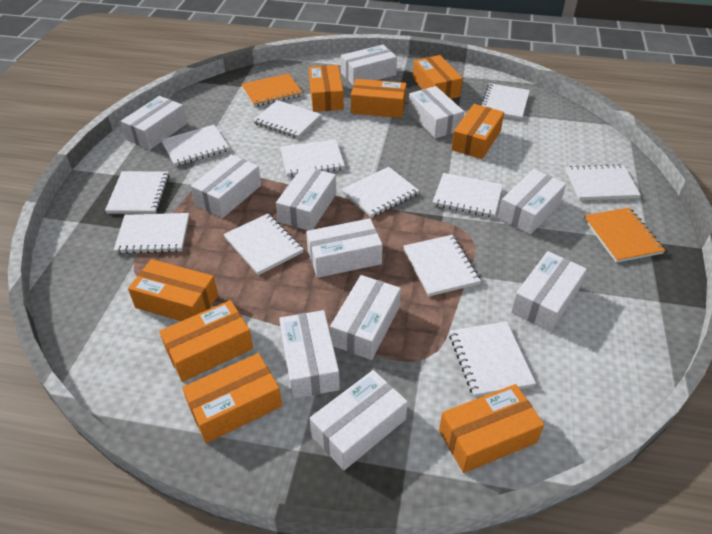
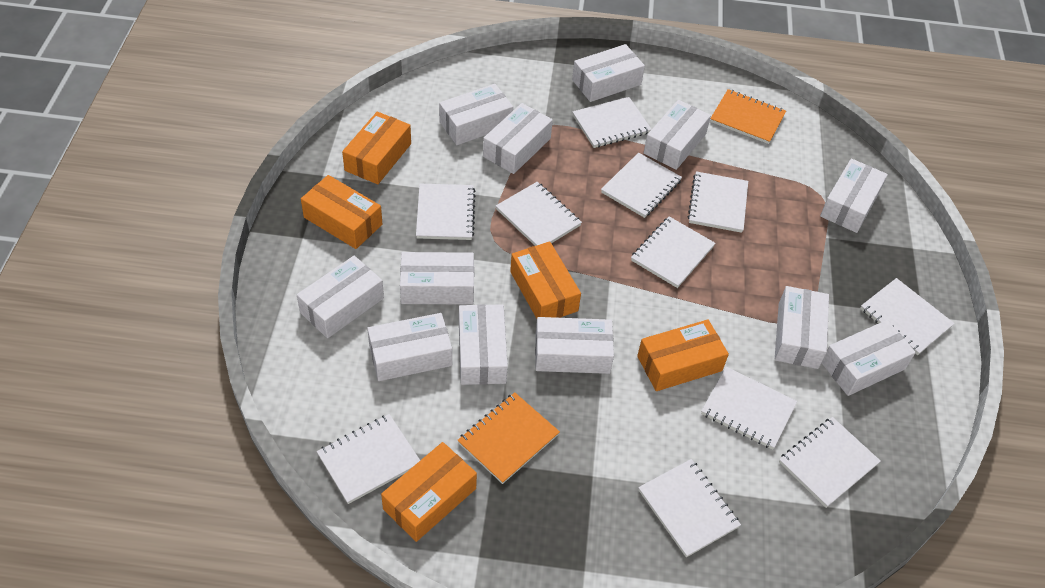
orange box: 8 -> 5
white box: 11 -> 12
white notebook: 12 -> 11

